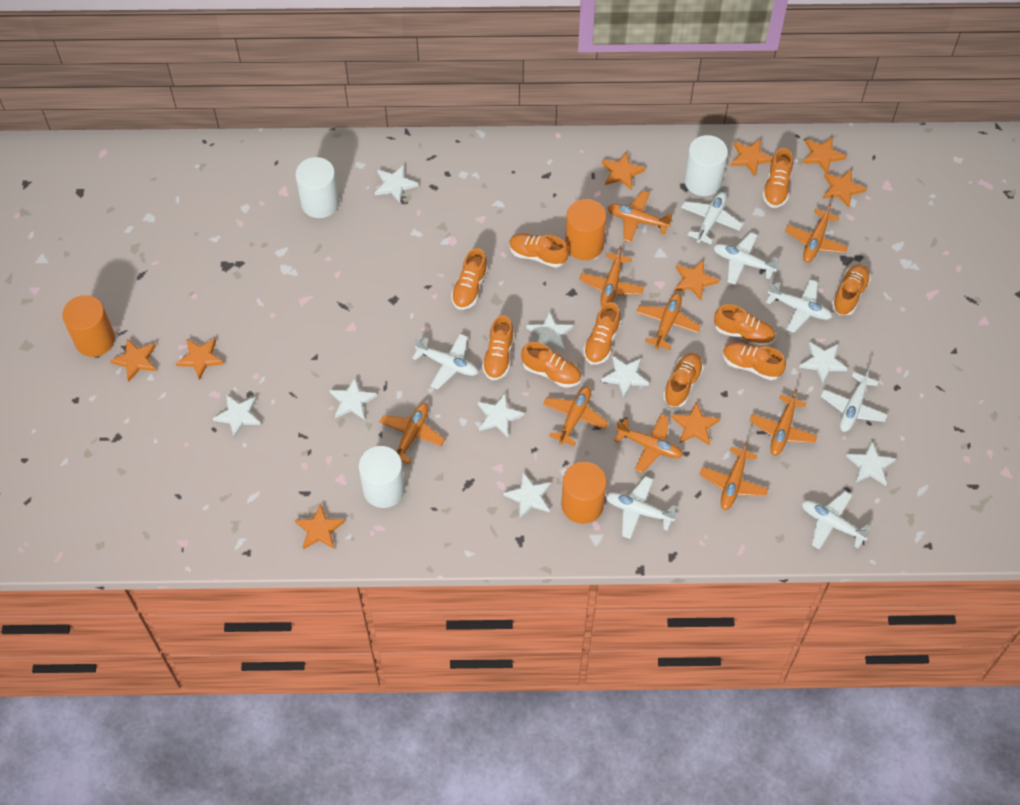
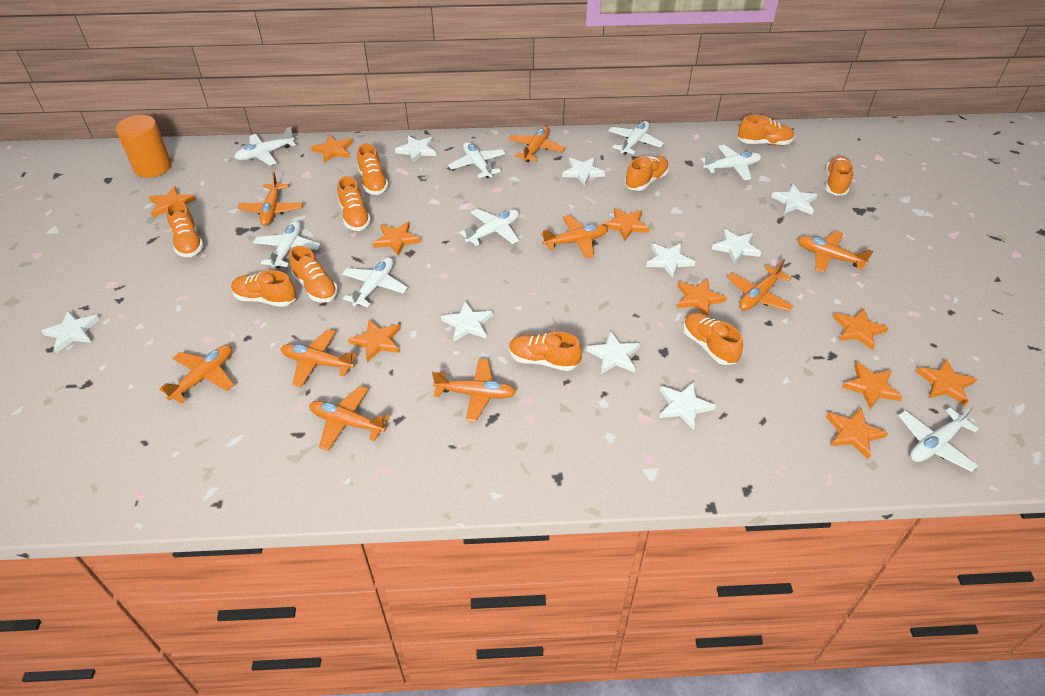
orange cylinder: 3 -> 1
orange star: 9 -> 10
white cylinder: 3 -> 0
white plane: 7 -> 8

